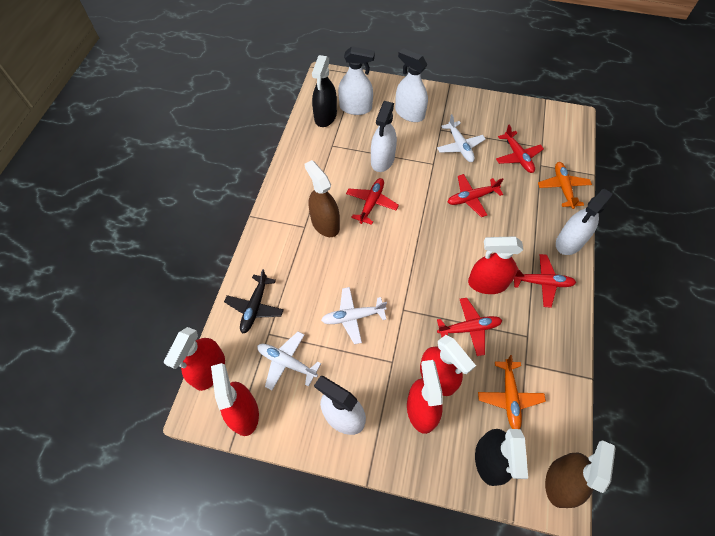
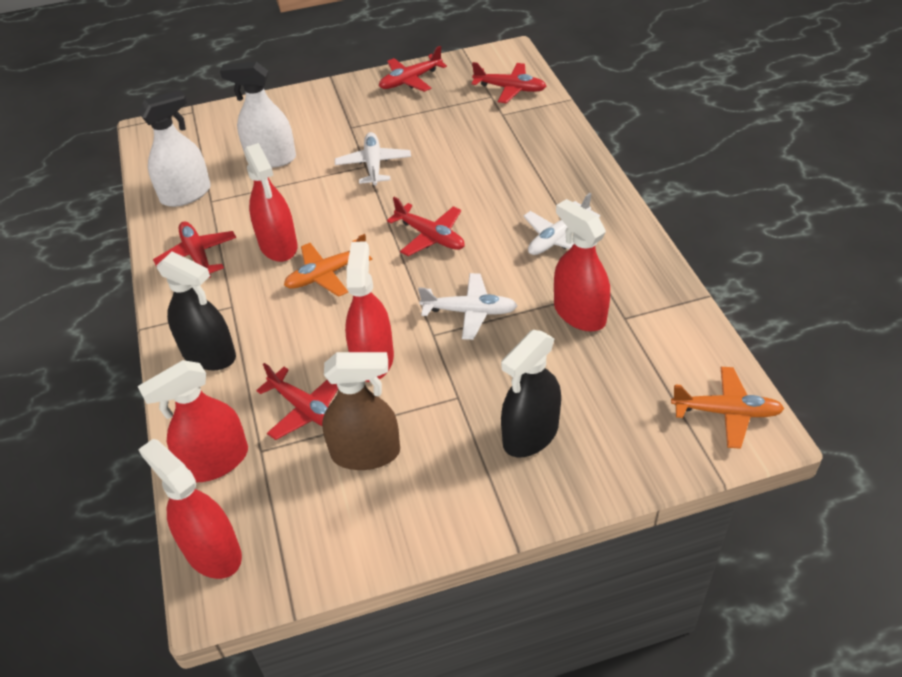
black plane: 1 -> 0
brown spray bottle: 2 -> 1
white spray bottle: 5 -> 2

